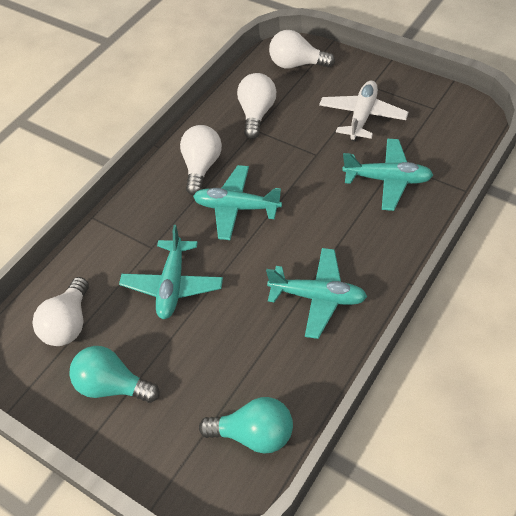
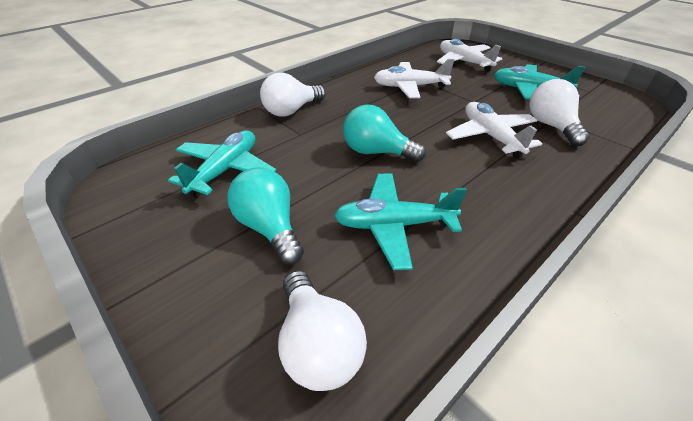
turquoise plane: 4 -> 3
white light bulb: 4 -> 3
white plane: 1 -> 3

